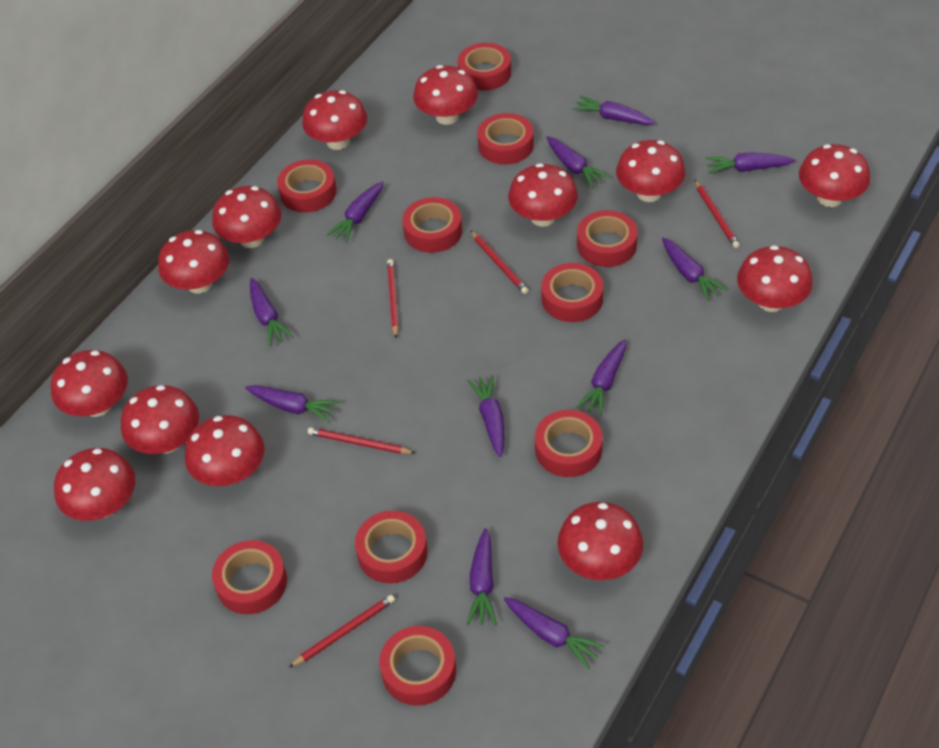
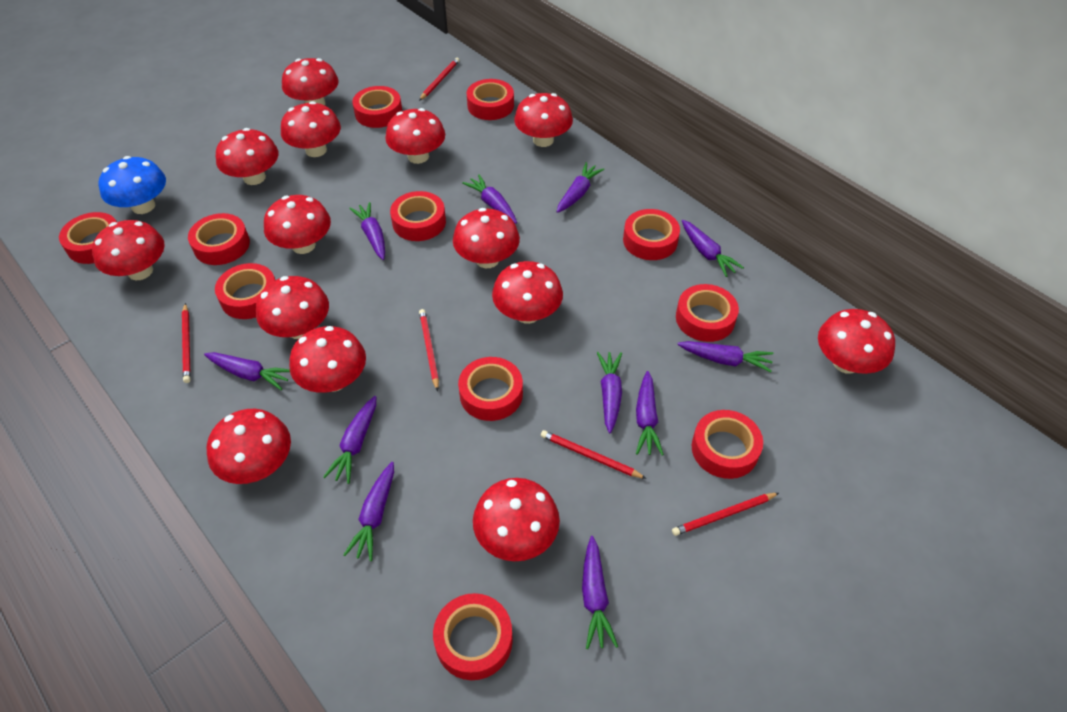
blue mushroom: 0 -> 1
red mushroom: 13 -> 14
red tape: 10 -> 11

